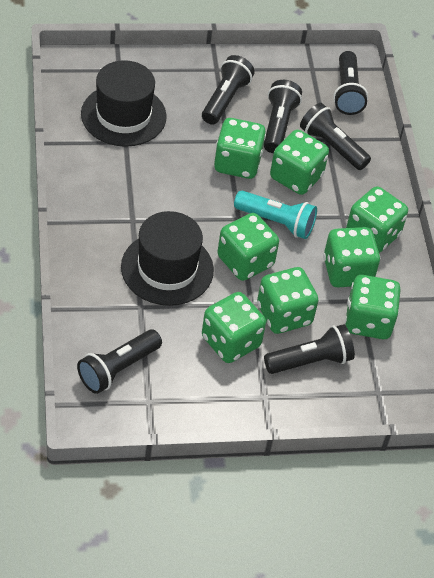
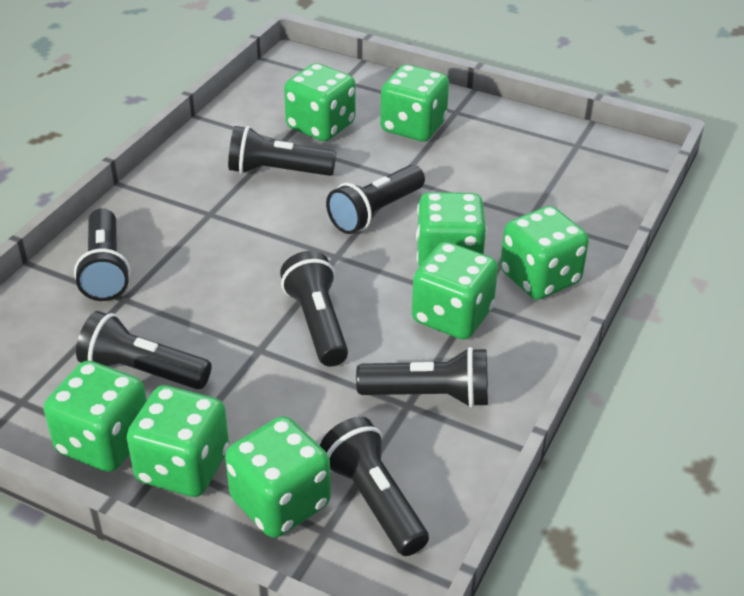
black flashlight: 6 -> 7
black hat: 2 -> 0
turquoise flashlight: 1 -> 0

